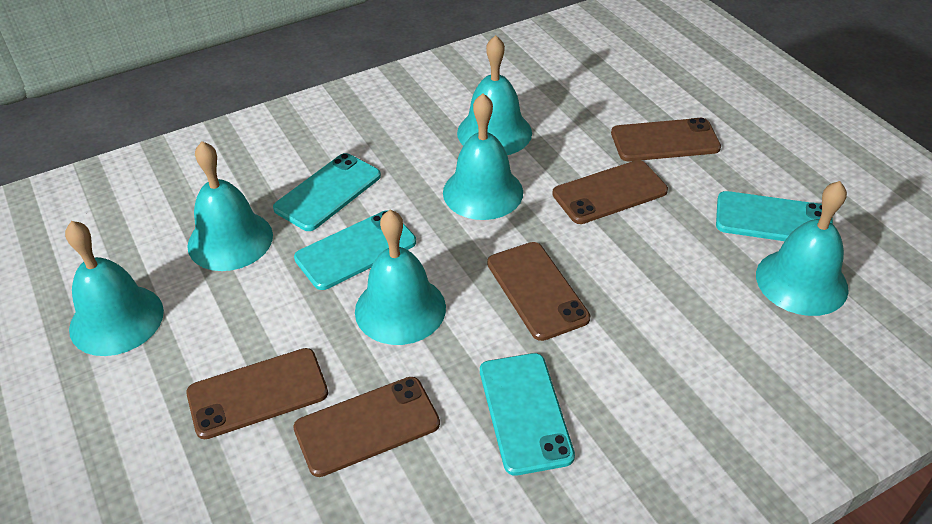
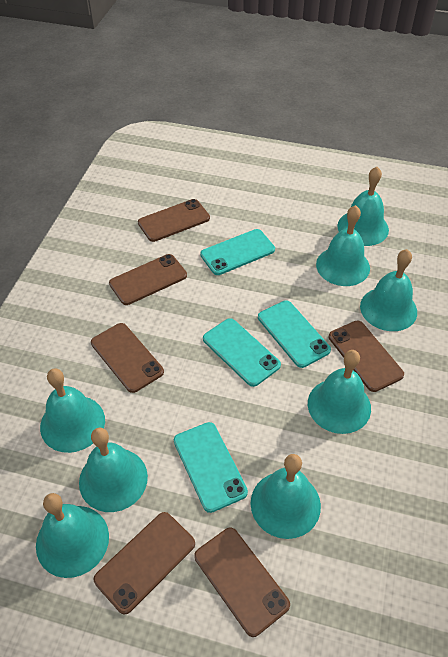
brown phone: 5 -> 6
turquoise bell: 6 -> 8

